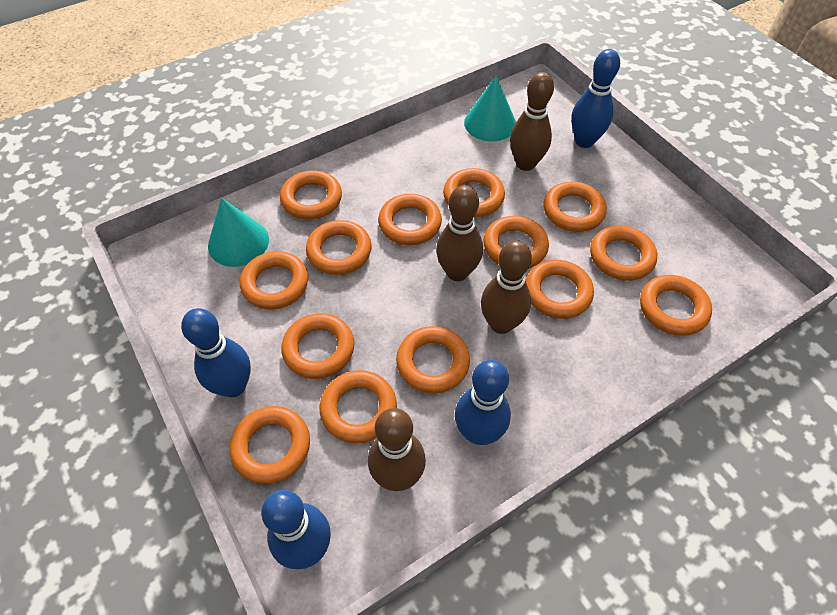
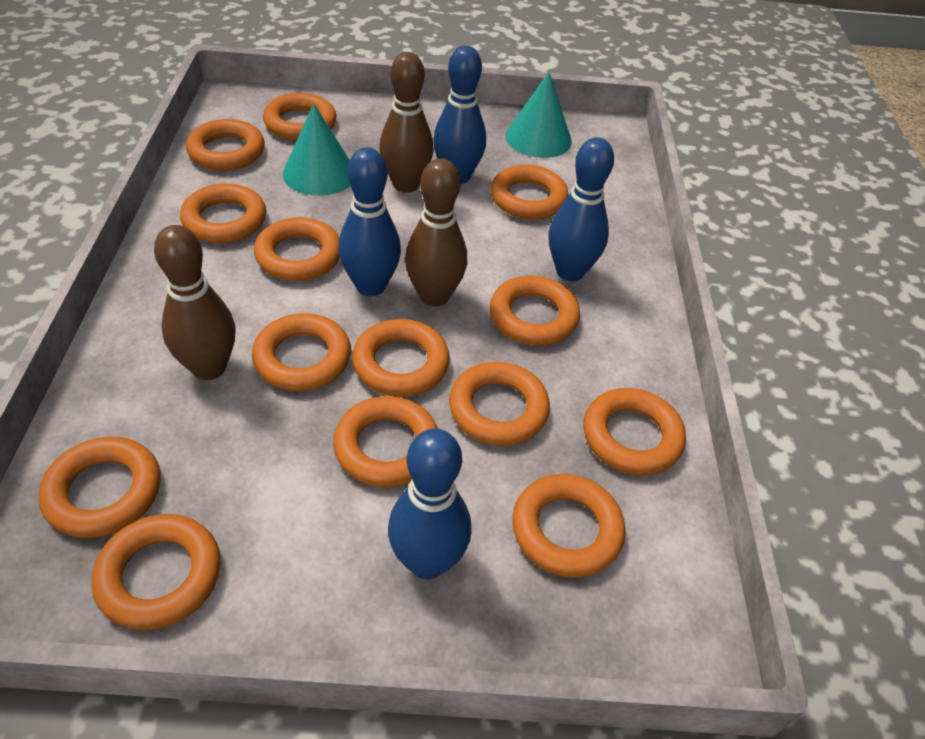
brown bowling pin: 4 -> 3

